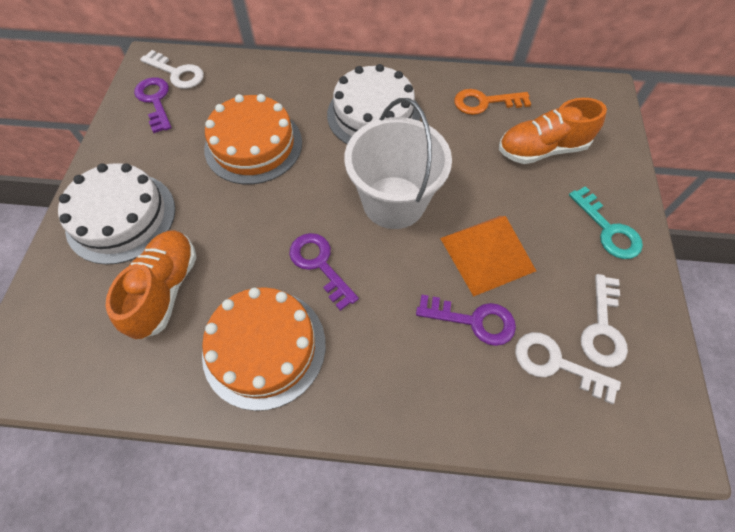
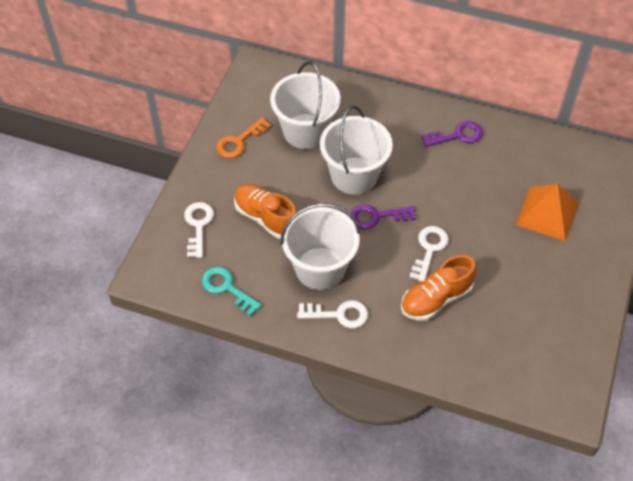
orange cake: 2 -> 0
purple key: 3 -> 2
white bucket: 1 -> 3
white cake: 2 -> 0

